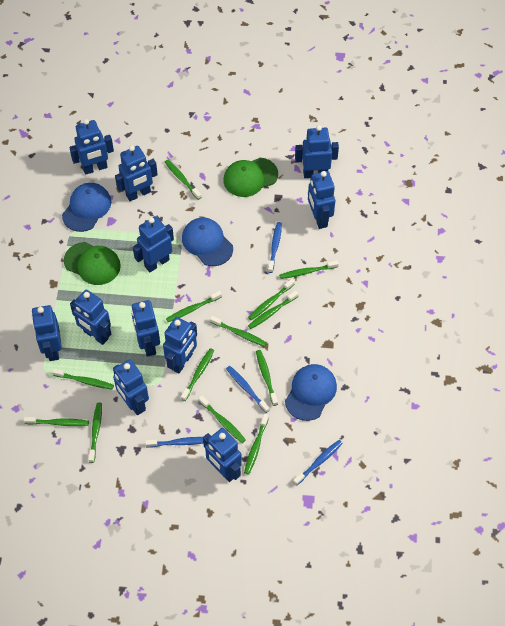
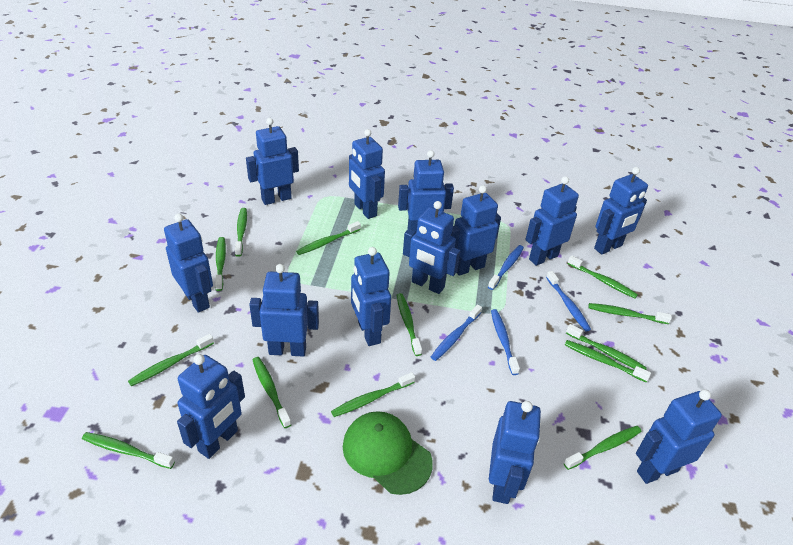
blue cap: 3 -> 0
blue robot: 11 -> 13
green cap: 2 -> 1

